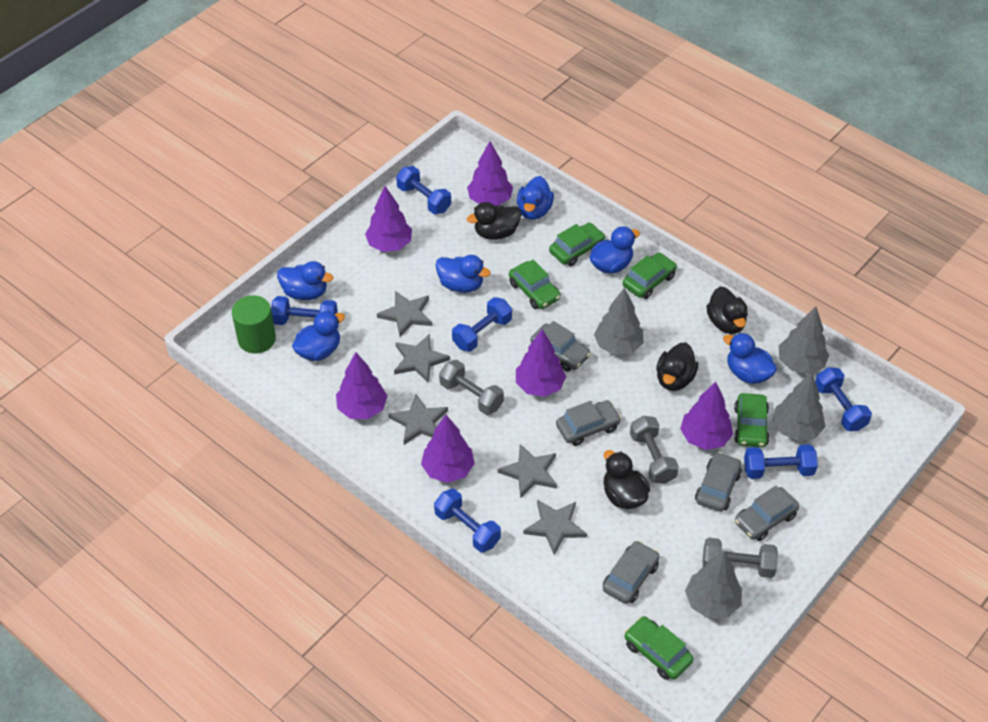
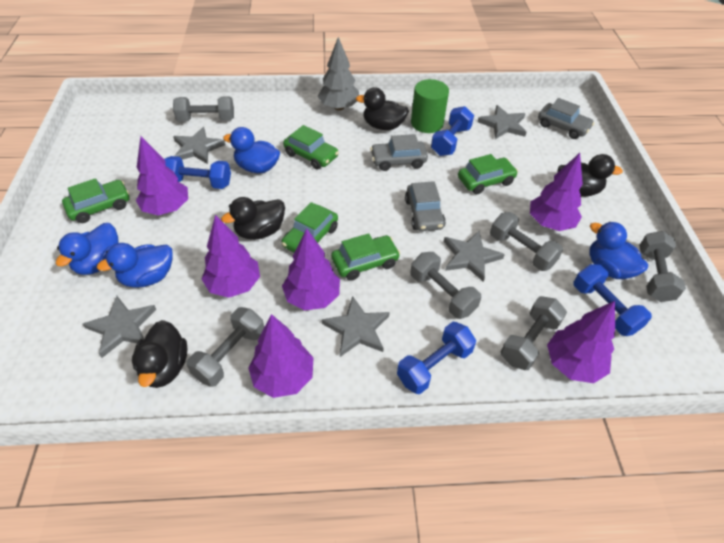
blue duck: 6 -> 4
blue dumbbell: 6 -> 4
grey car: 5 -> 3
grey dumbbell: 3 -> 6
grey tree: 4 -> 1

